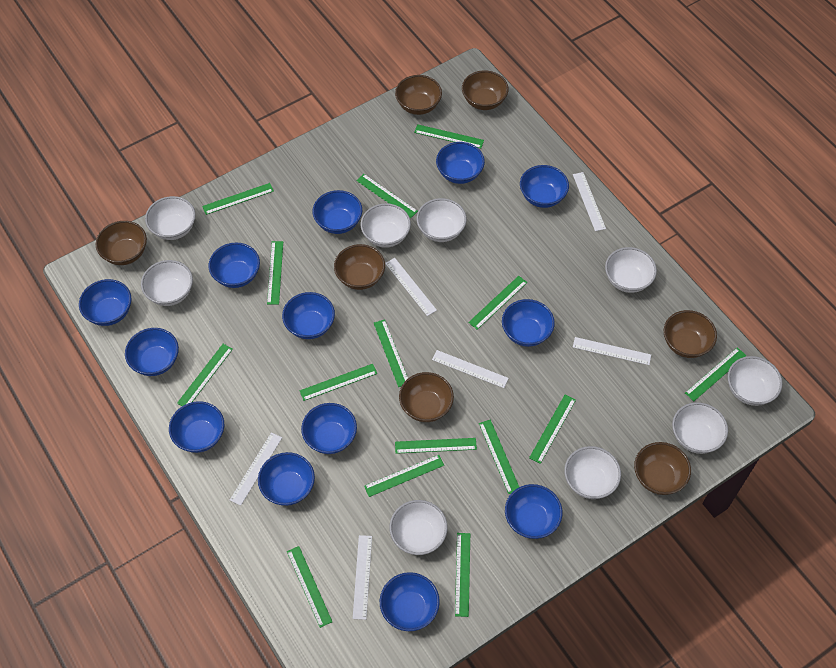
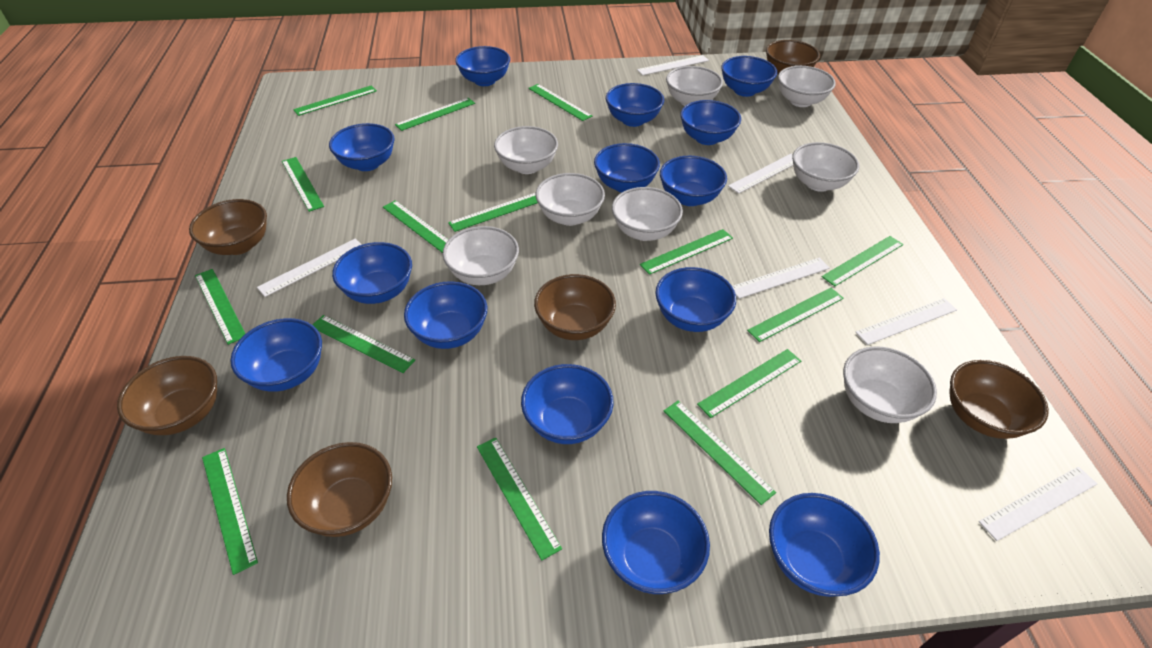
blue bowl: 13 -> 14
brown bowl: 7 -> 6
white bowl: 9 -> 8

